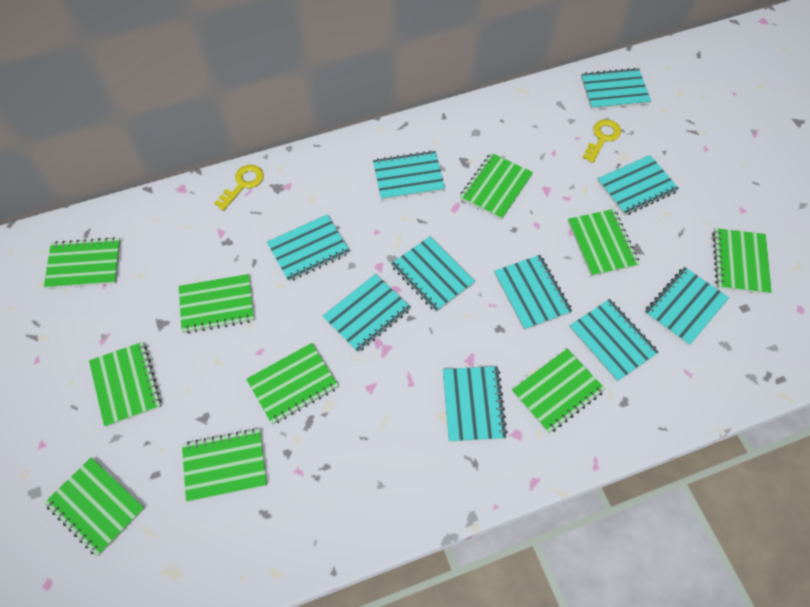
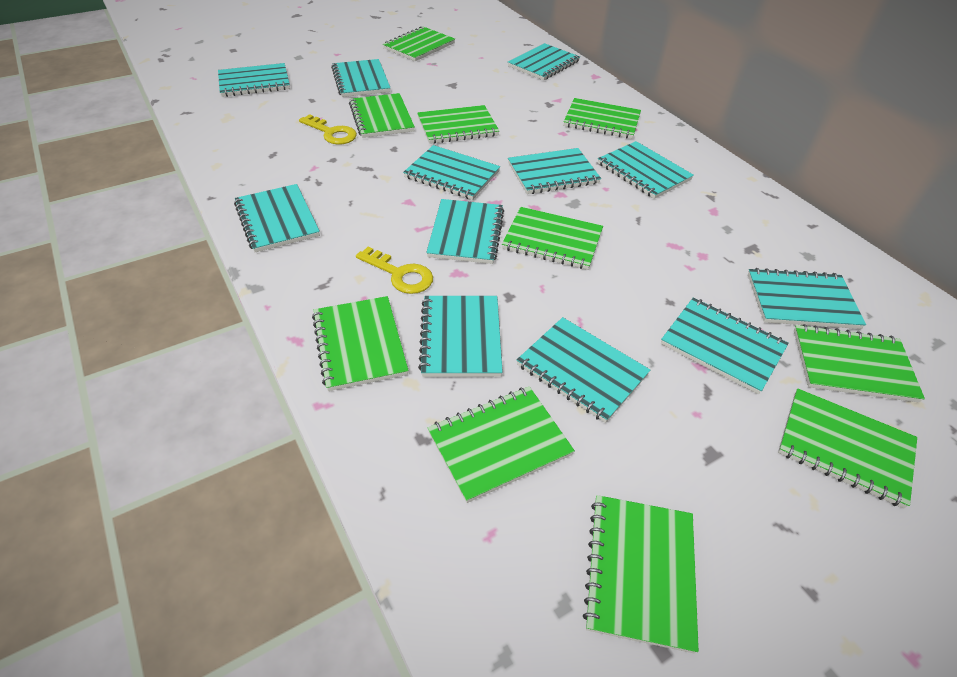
turquoise notebook: 10 -> 12

